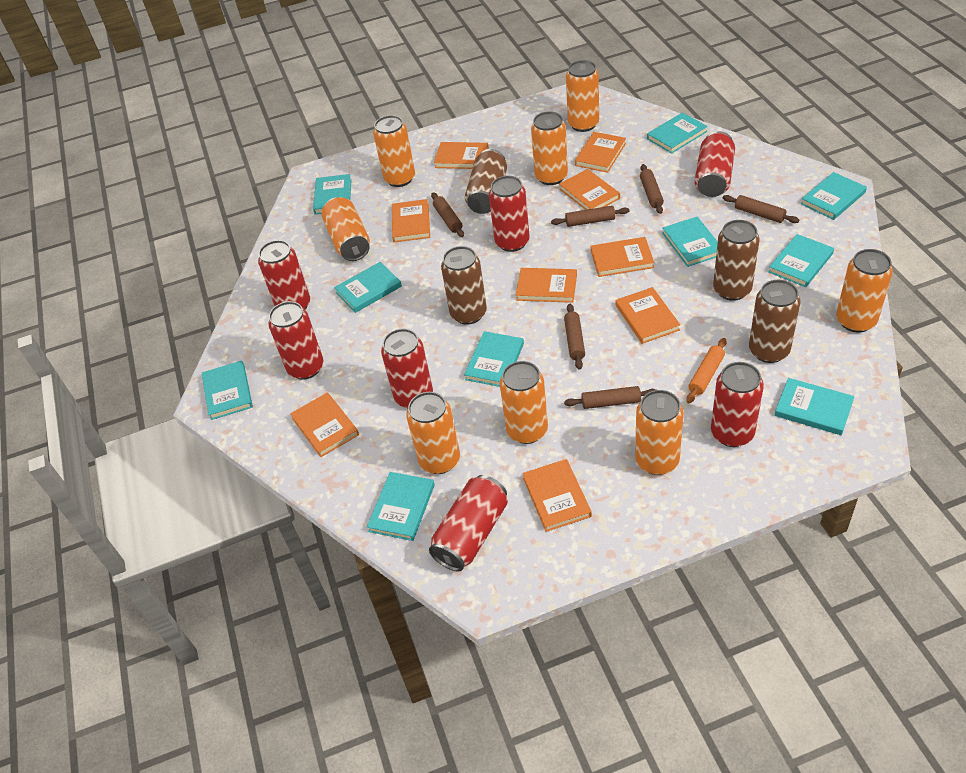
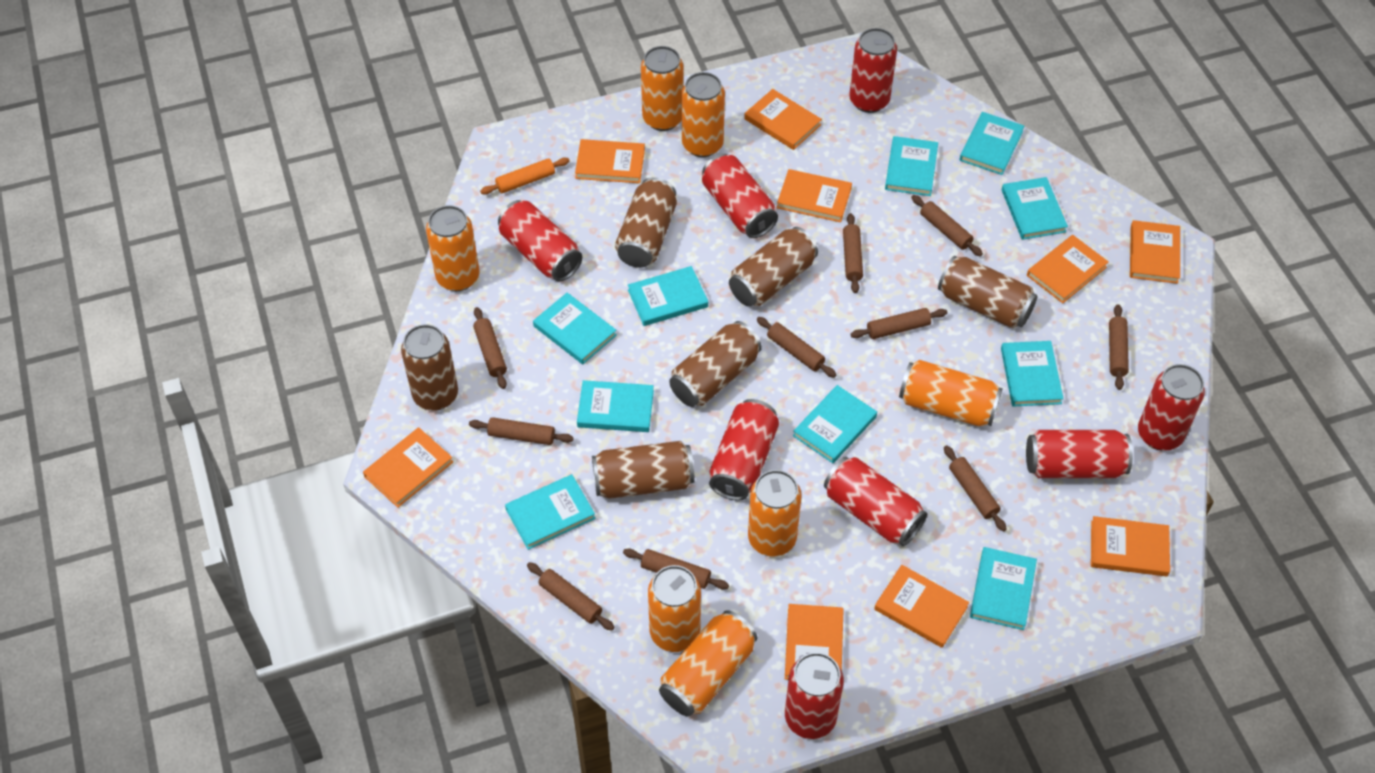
brown can: 4 -> 6
brown rolling pin: 6 -> 10
orange can: 8 -> 7
red can: 7 -> 8

